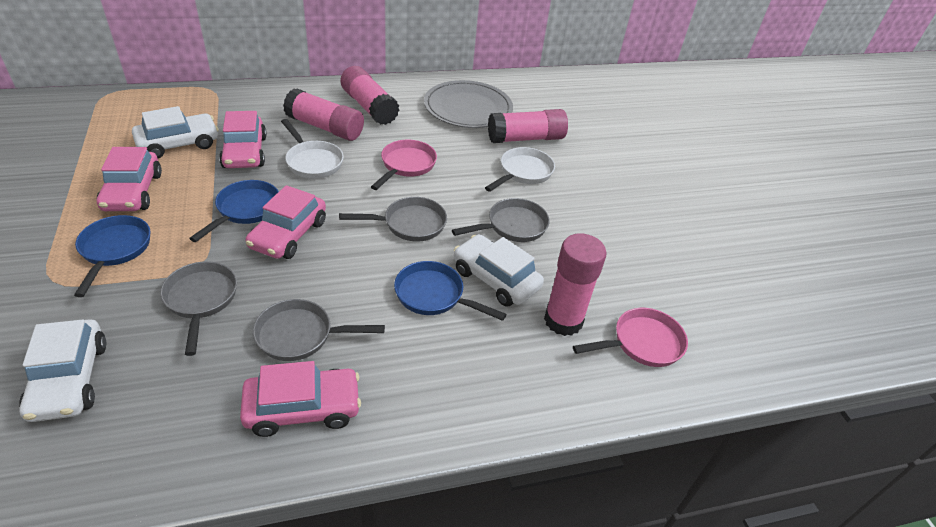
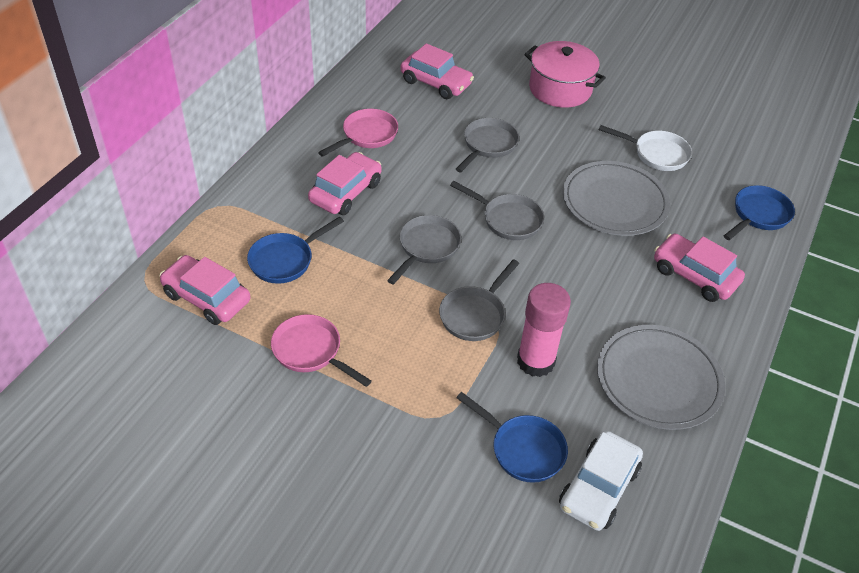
grey plate: 1 -> 2
pink glue stick: 4 -> 1
pink pot: 0 -> 1
white car: 3 -> 1
white pan: 2 -> 1

